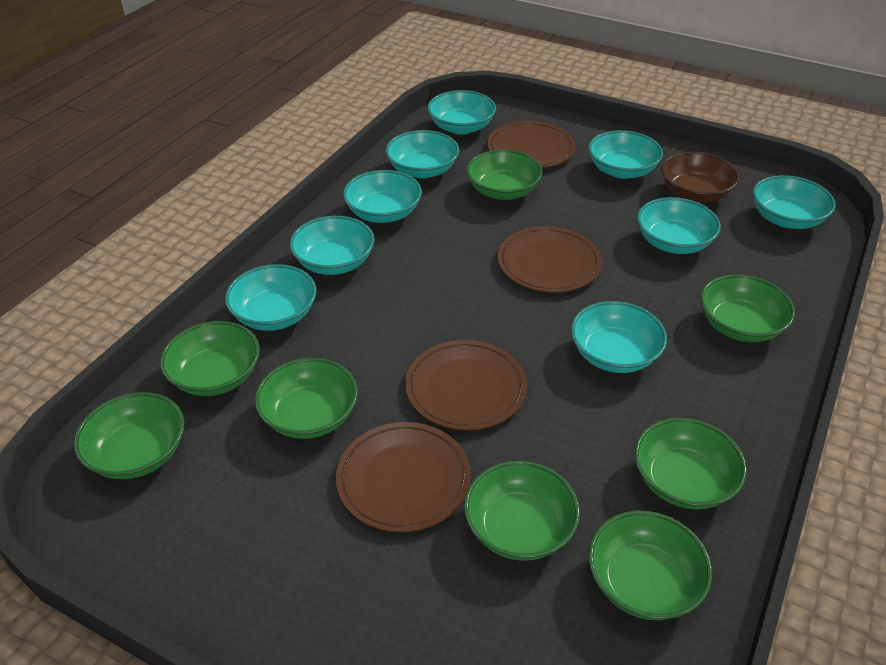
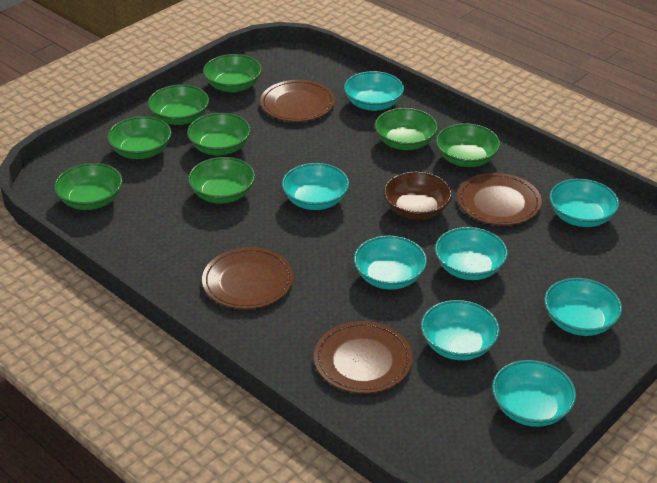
turquoise bowl: 9 -> 8

